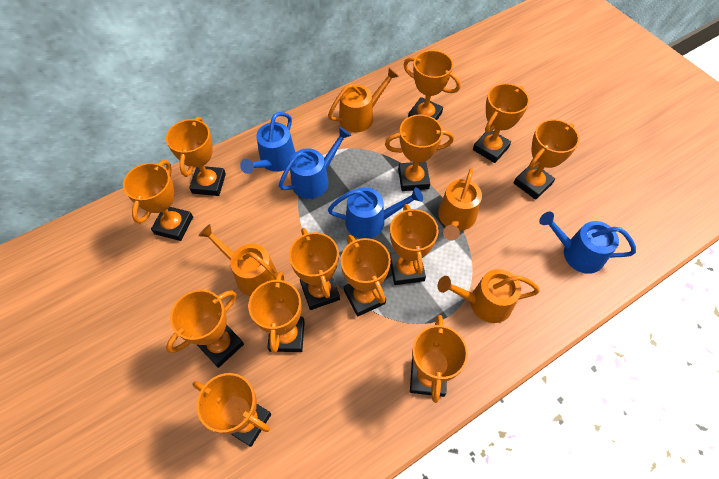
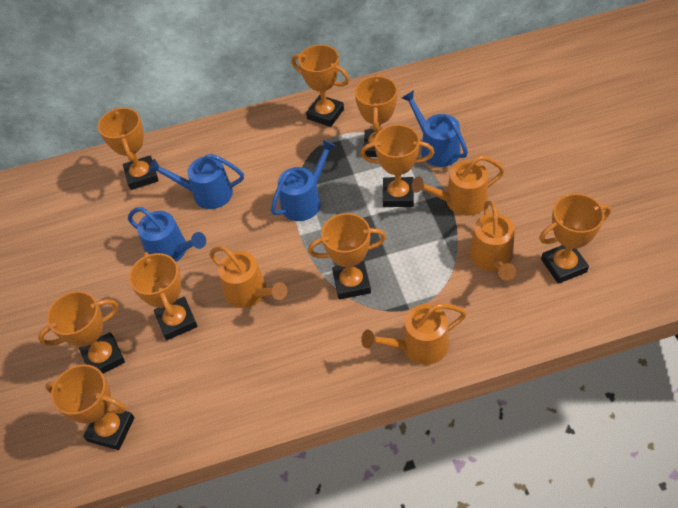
orange trophy: 13 -> 9

